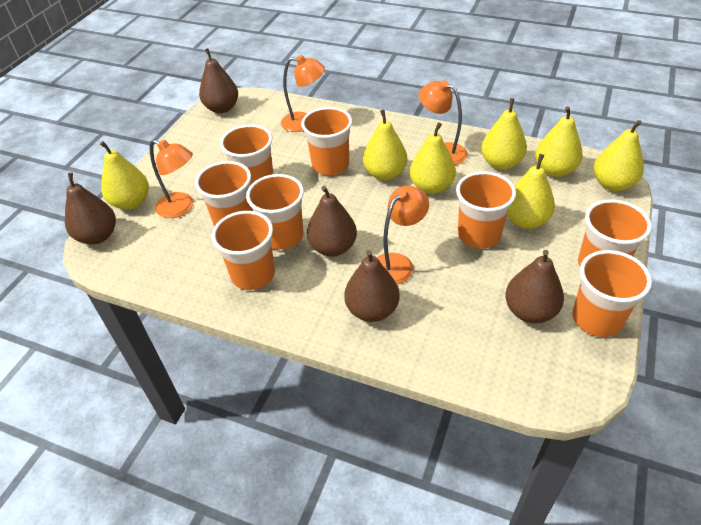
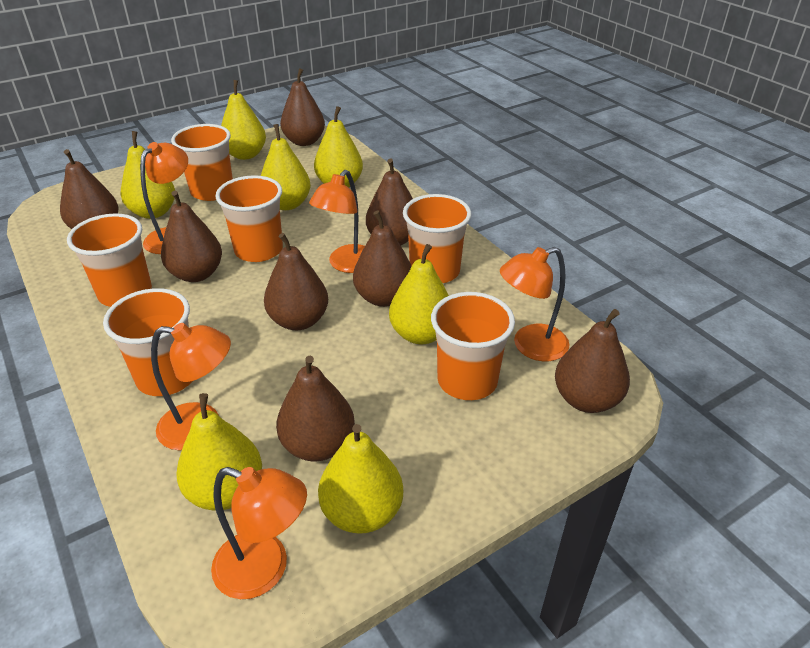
brown pear: 5 -> 8
orange cup: 8 -> 6
orange lamp: 4 -> 5

